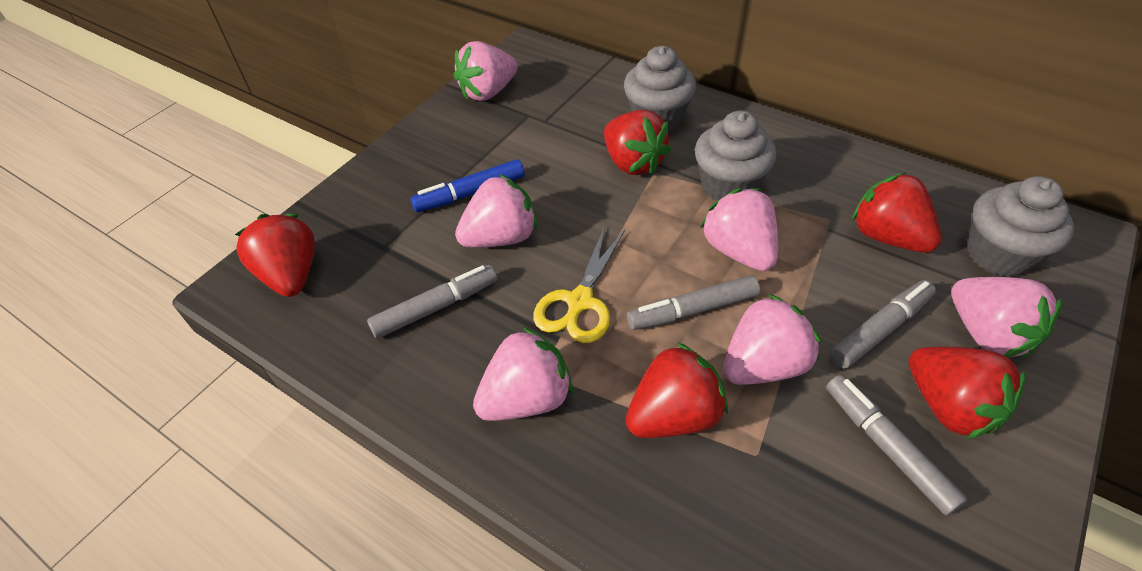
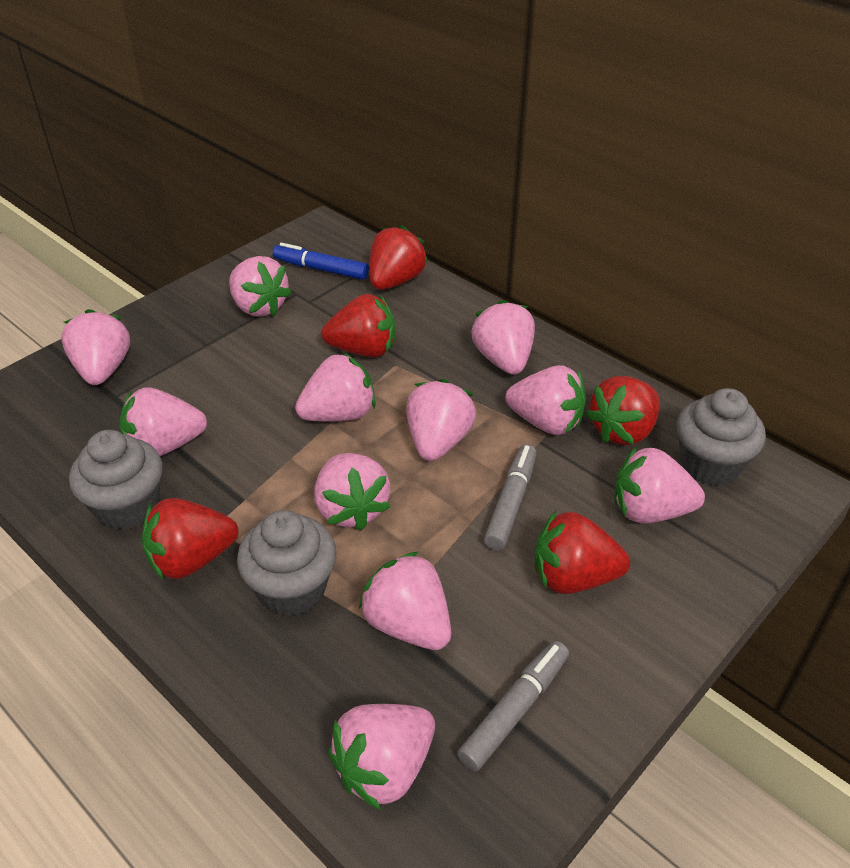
grey marker: 4 -> 2
pink strawberry: 6 -> 11
yellow scissors: 1 -> 0

